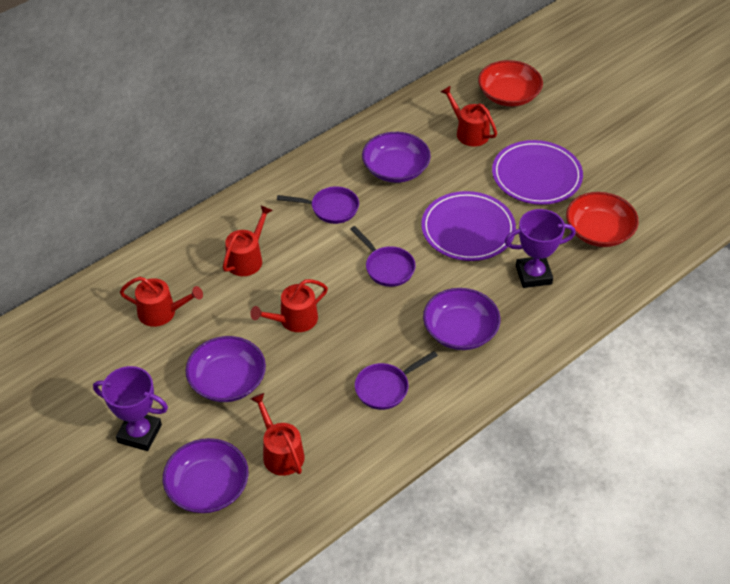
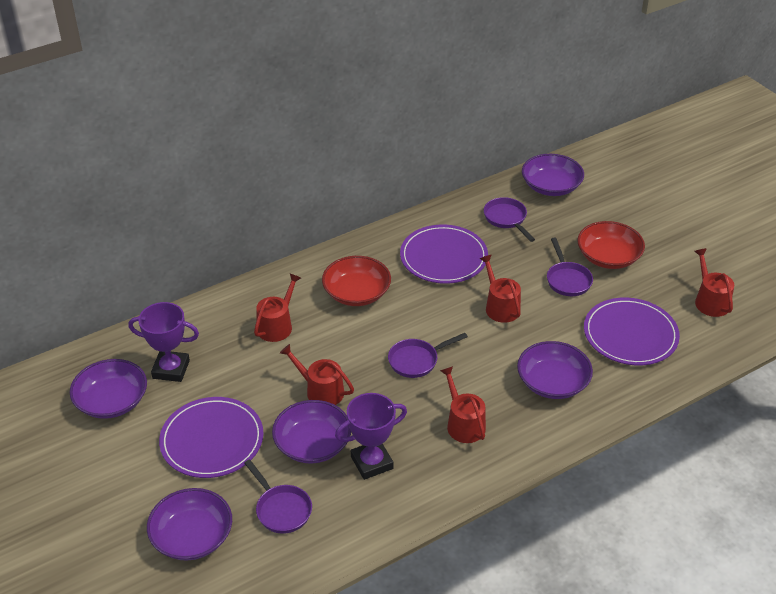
purple bowl: 4 -> 5
purple pan: 3 -> 4
purple plate: 2 -> 3

